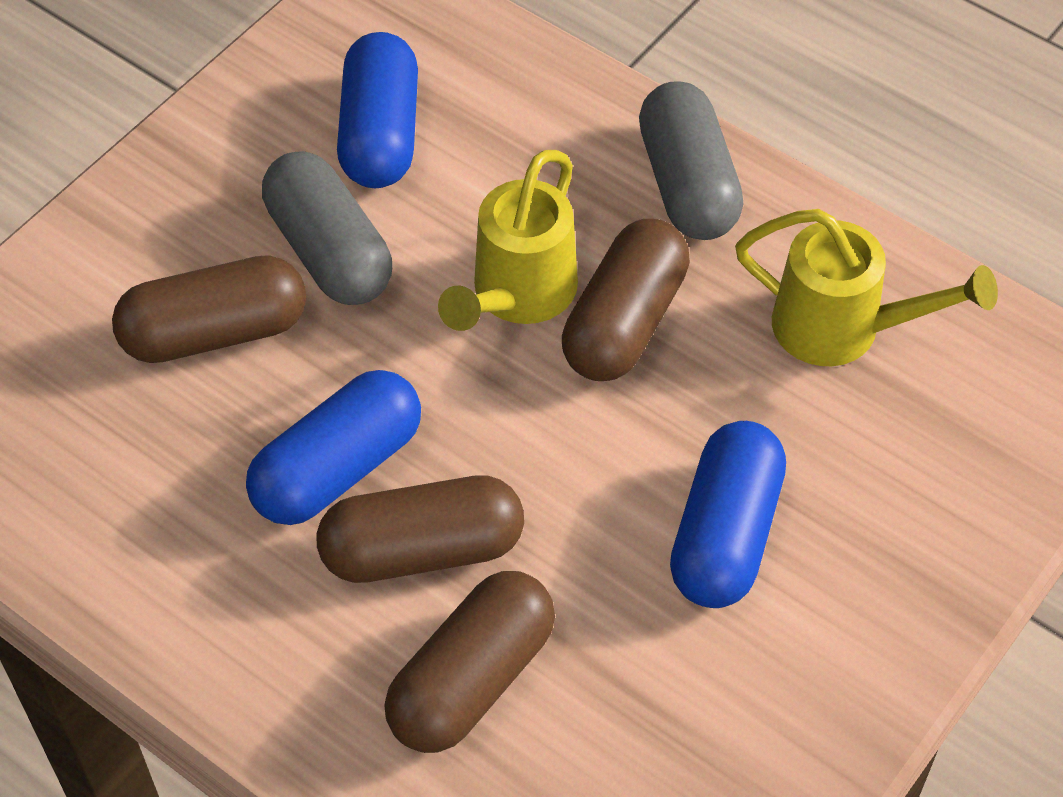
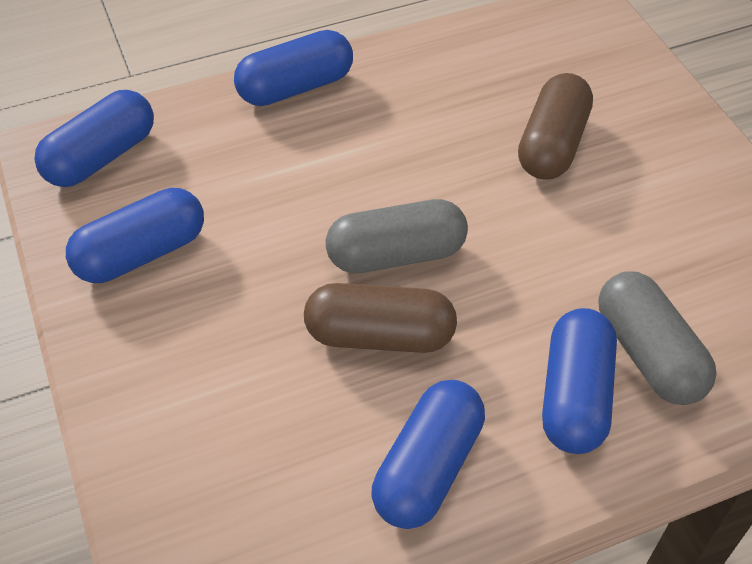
blue capsule: 3 -> 5
brown capsule: 4 -> 2
yellow watering can: 2 -> 0

